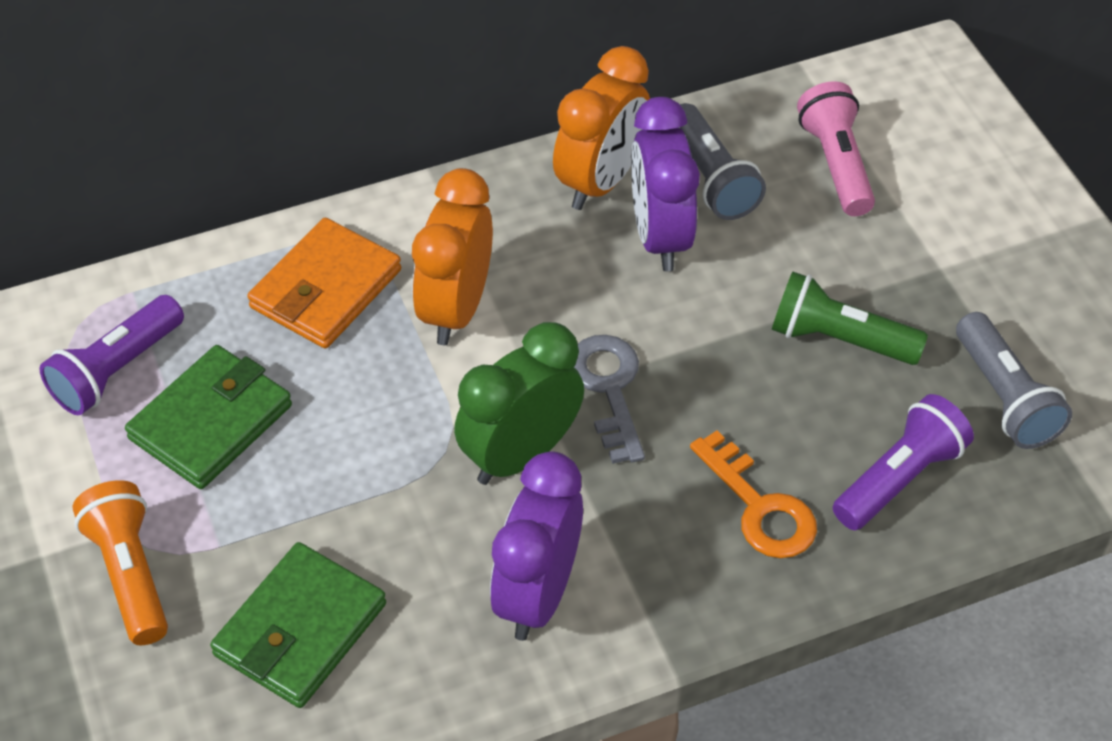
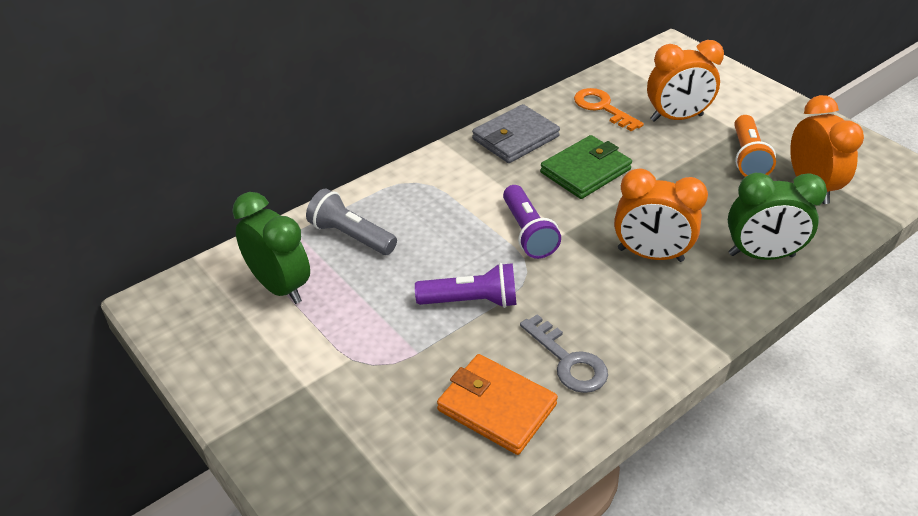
green clock: 1 -> 2
green flashlight: 1 -> 0
green wallet: 2 -> 1
grey flashlight: 2 -> 1
grey wallet: 0 -> 1
orange clock: 2 -> 3
pink flashlight: 1 -> 0
purple clock: 2 -> 0

